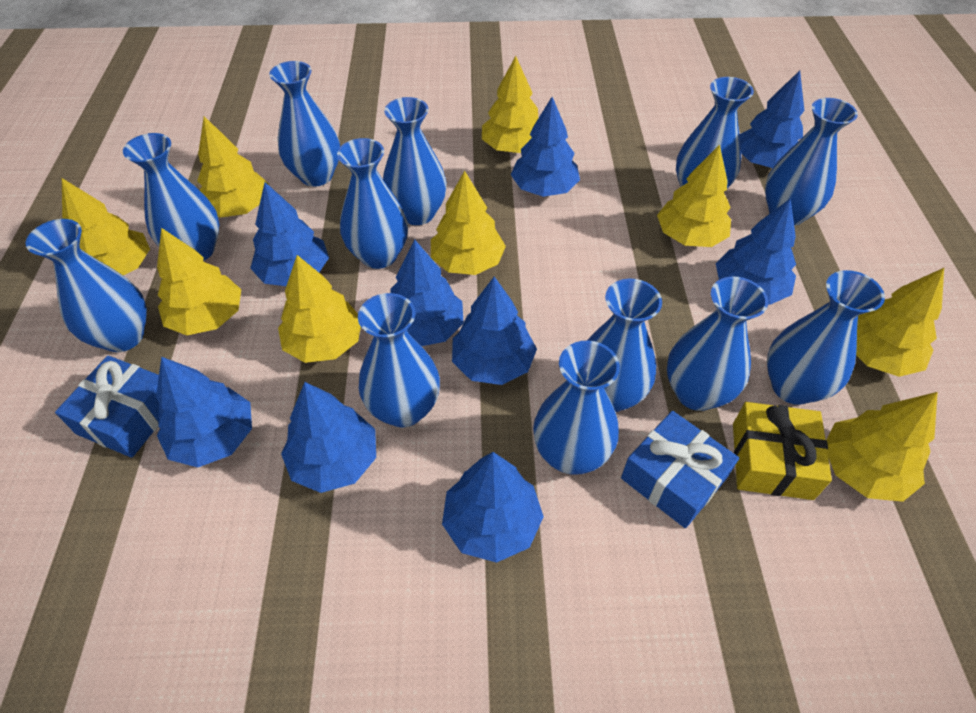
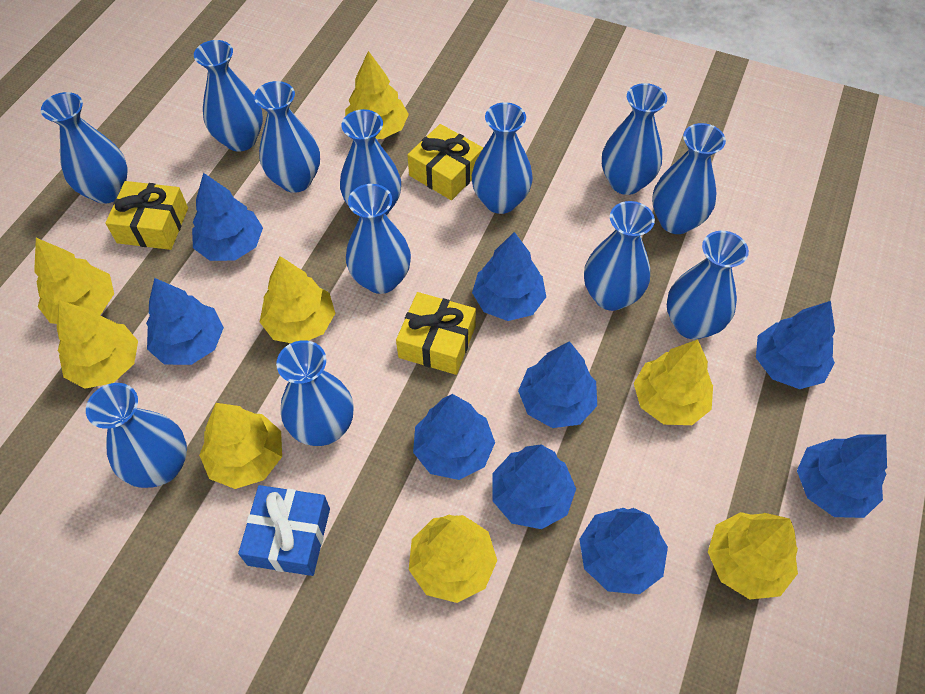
blue gift: 2 -> 1
yellow gift: 1 -> 3
yellow tree: 9 -> 8

